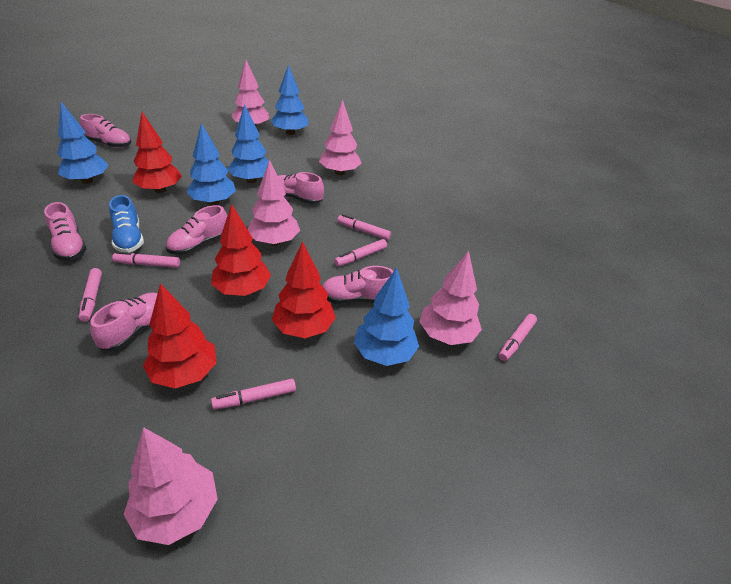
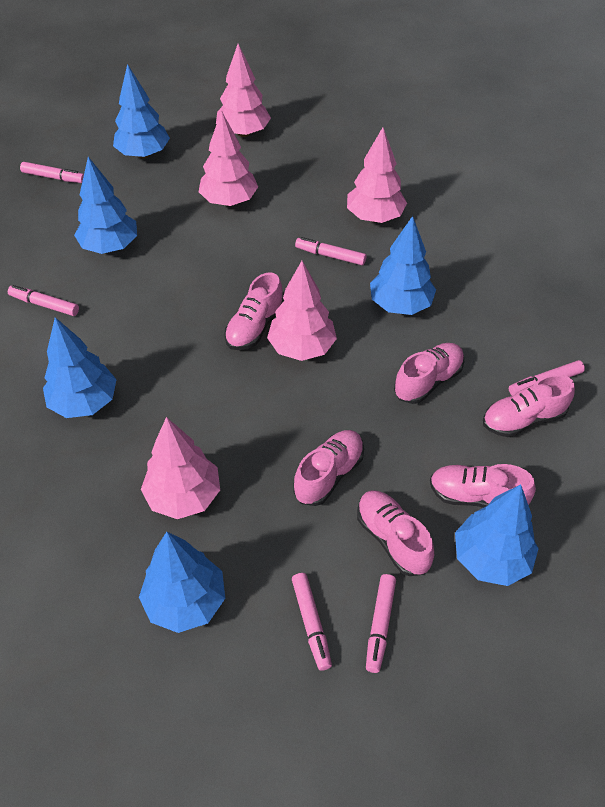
blue shoe: 1 -> 0
blue tree: 5 -> 6
red tree: 4 -> 0

